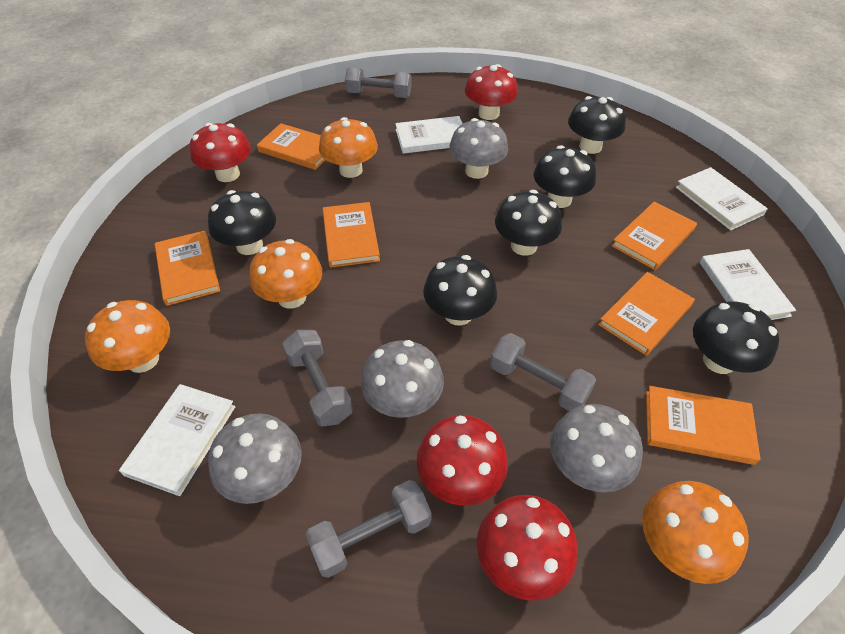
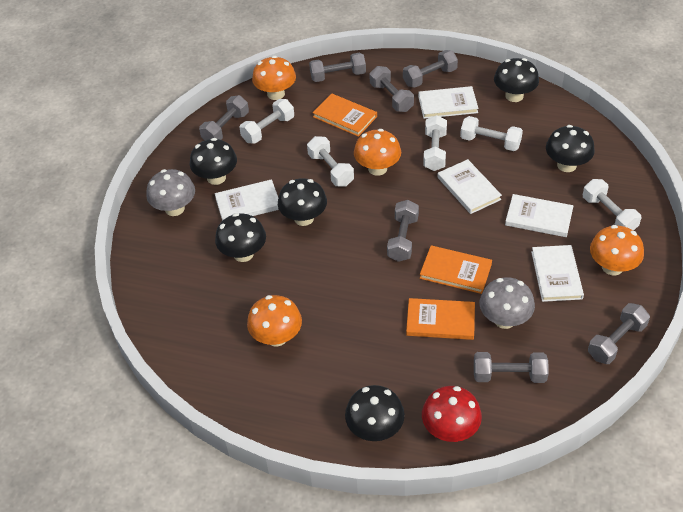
grey dumbbell: 4 -> 7
grey mushroom: 4 -> 2
orange book: 6 -> 3
red mushroom: 4 -> 1
white book: 4 -> 5
white dumbbell: 0 -> 5

